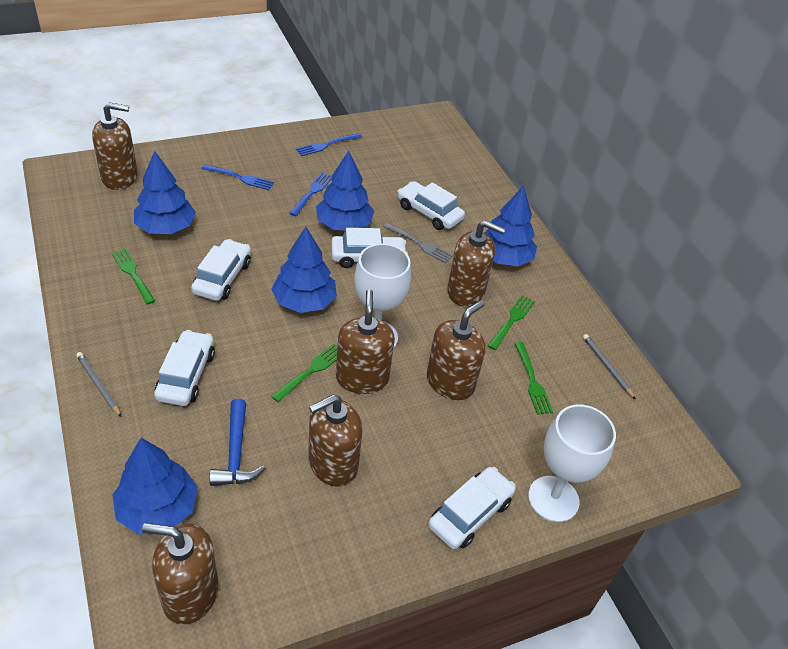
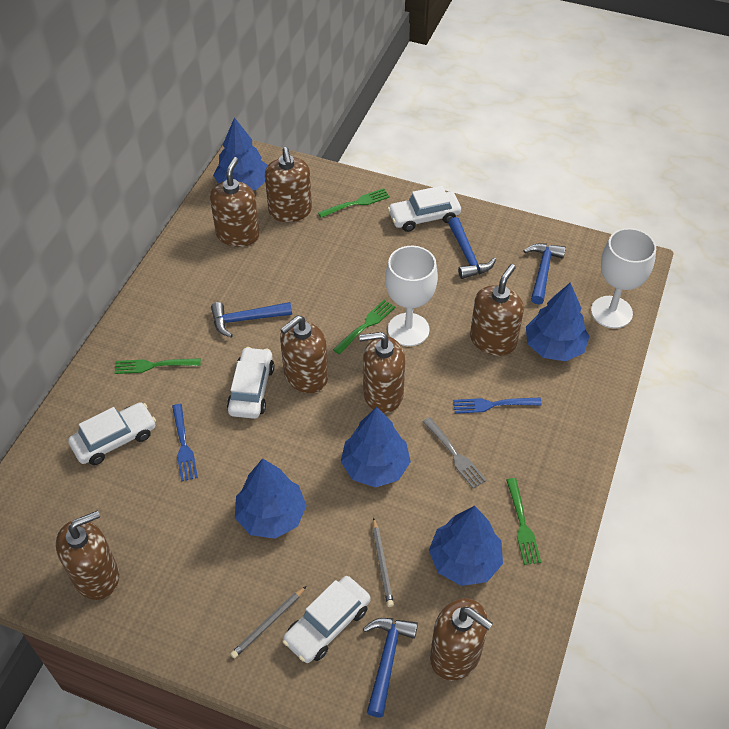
blue fork: 3 -> 2
blue hammer: 1 -> 4
brown soap dispenser: 6 -> 7
white car: 5 -> 4

